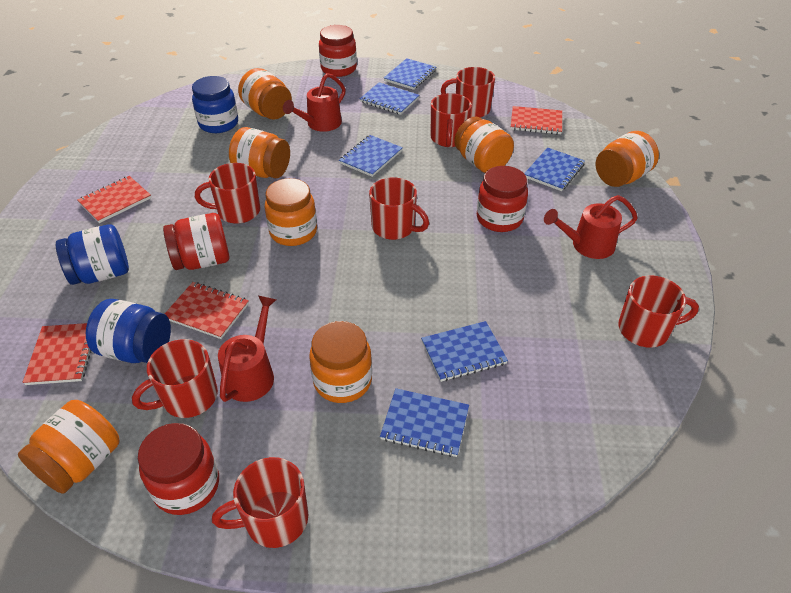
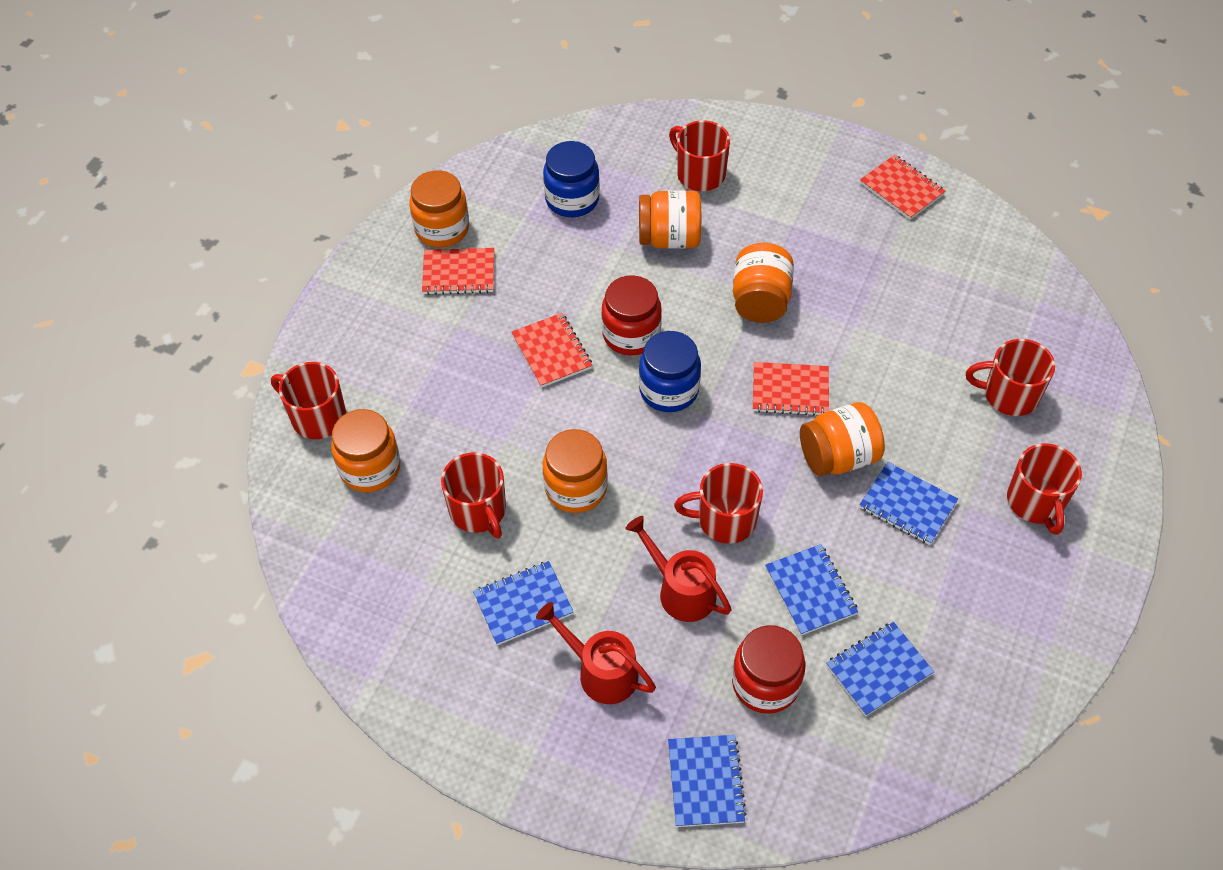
blue jar: 3 -> 2
blue notebook: 6 -> 5
orange jar: 7 -> 6
red jar: 4 -> 2
red mug: 7 -> 6
red watering can: 3 -> 2

